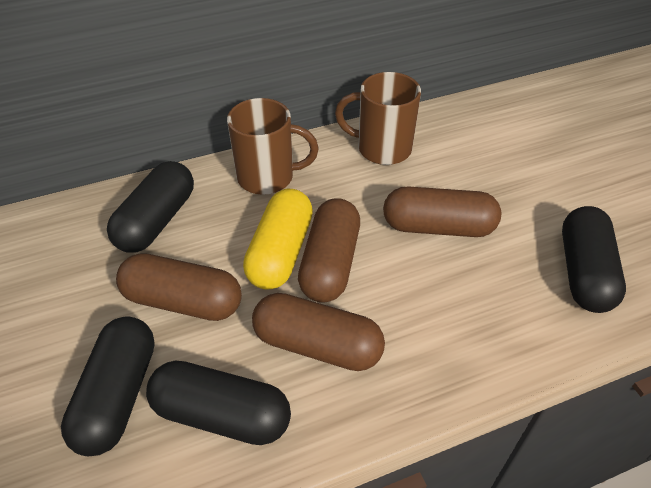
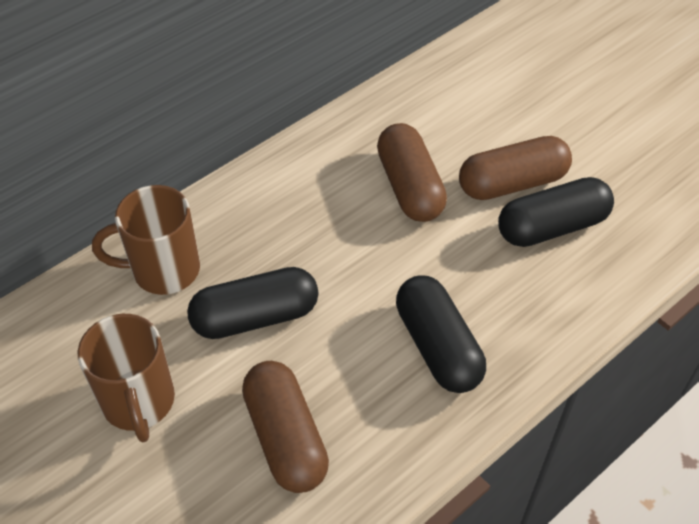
black capsule: 4 -> 3
brown capsule: 4 -> 3
yellow capsule: 1 -> 0

